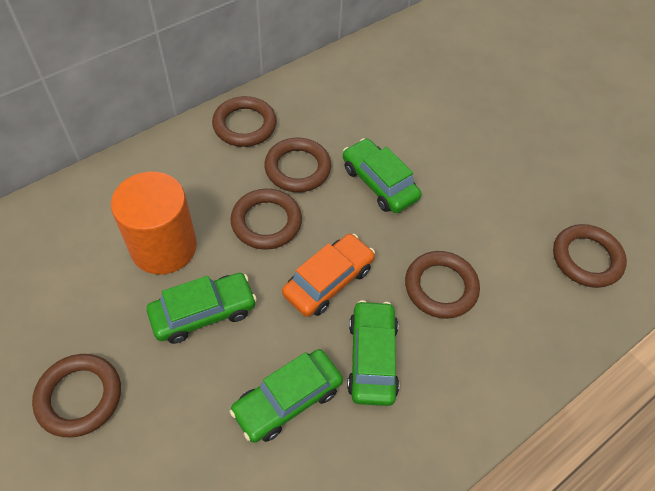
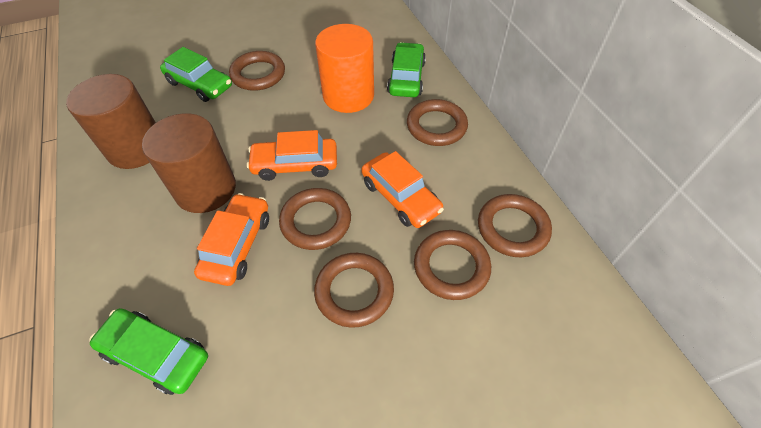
brown cylinder: 0 -> 2
green car: 4 -> 3
orange car: 1 -> 3

